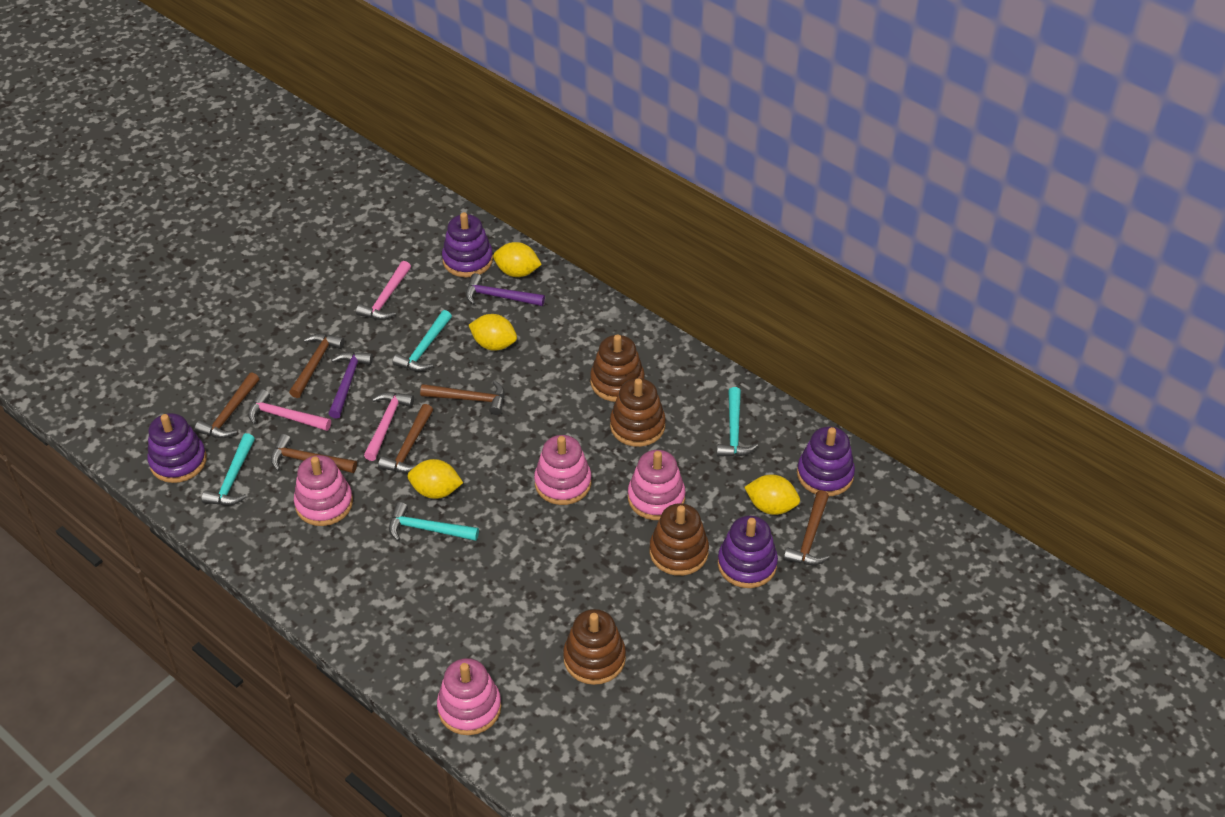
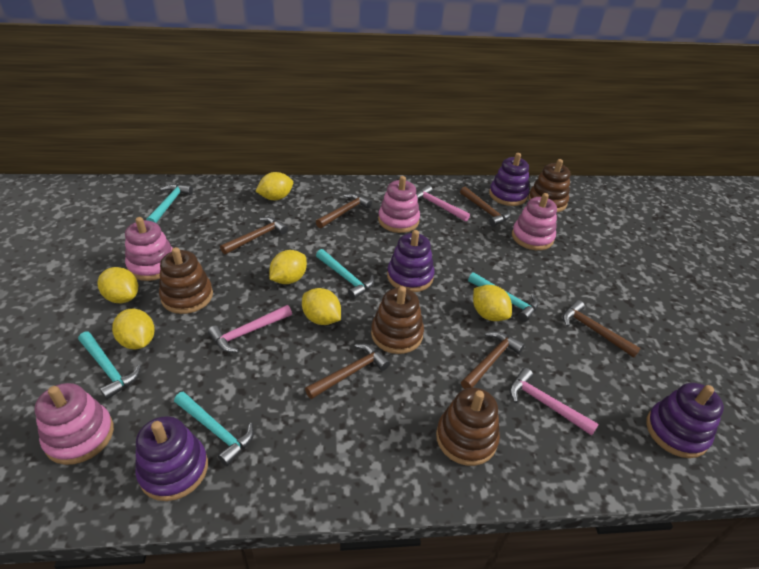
purple hammer: 2 -> 0
turquoise hammer: 4 -> 5
yellow lemon: 4 -> 6

